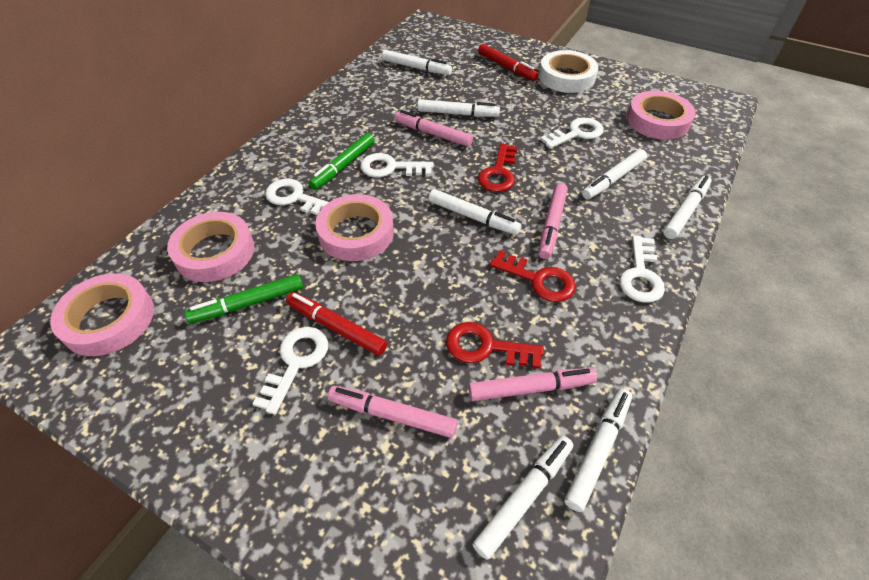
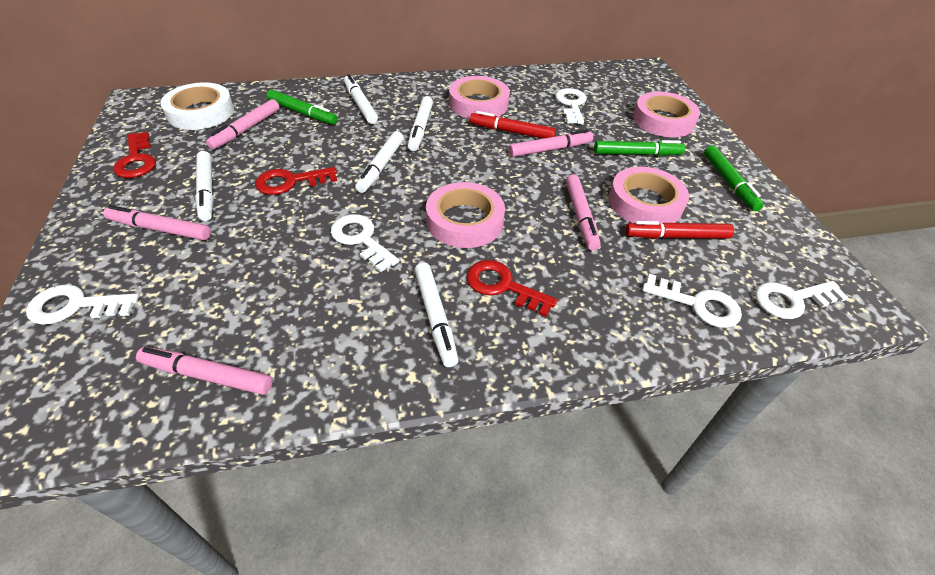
green marker: 2 -> 3
pink marker: 4 -> 5
white marker: 7 -> 5

